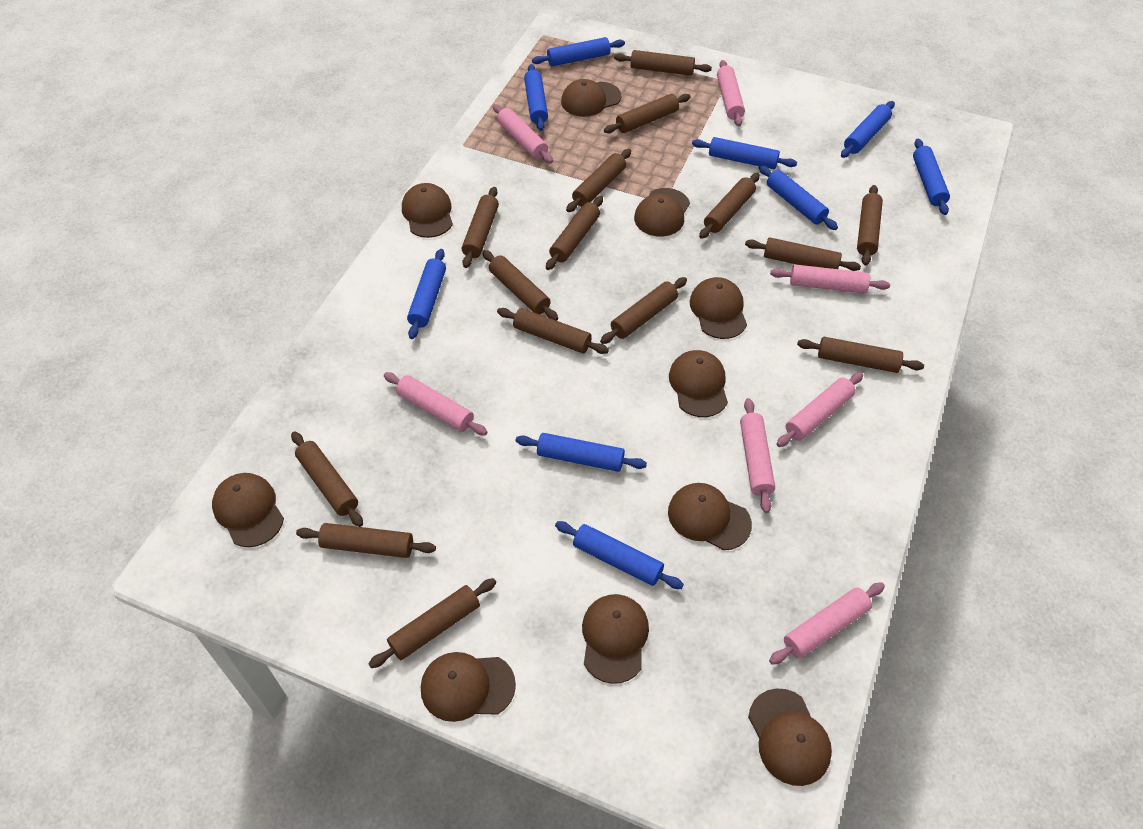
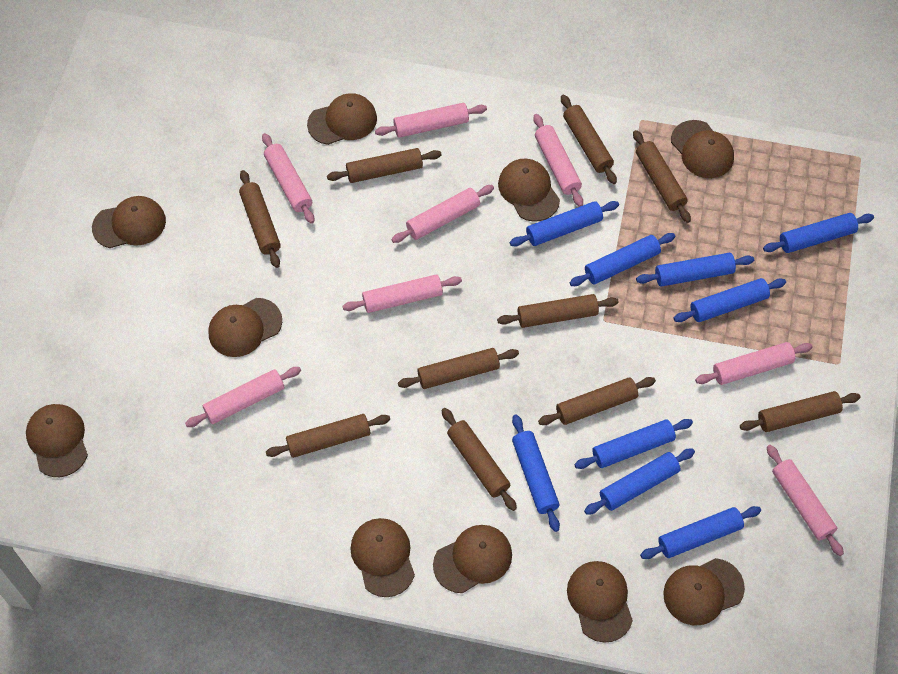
brown rolling pin: 15 -> 10
pink rolling pin: 7 -> 8

